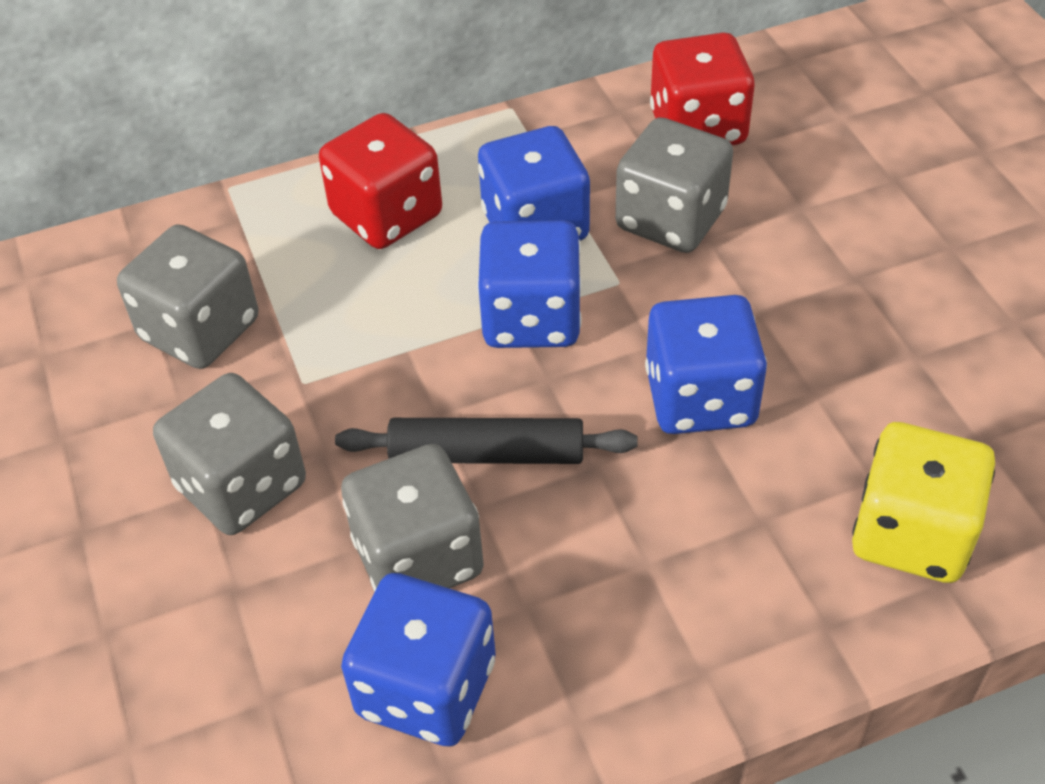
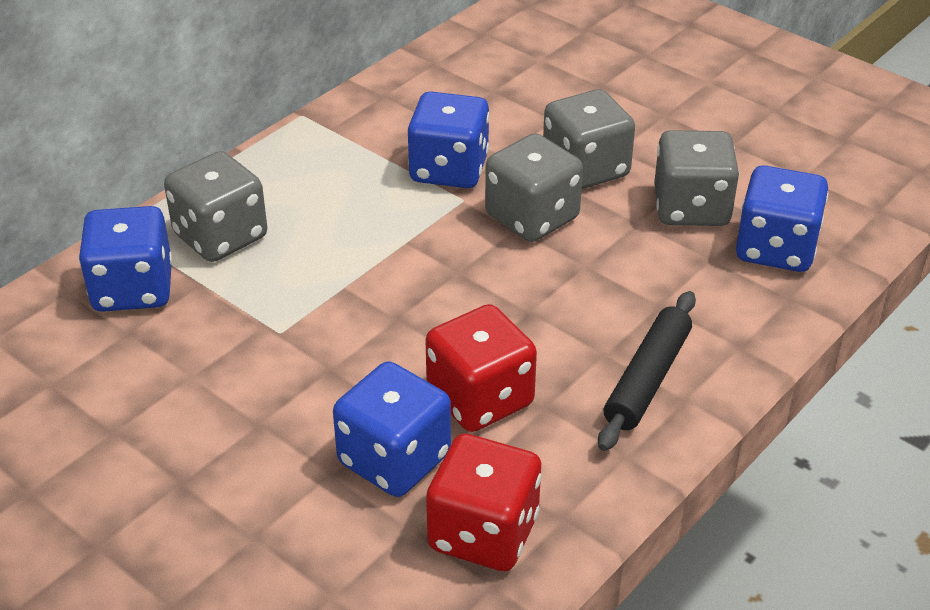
yellow dice: 1 -> 0

